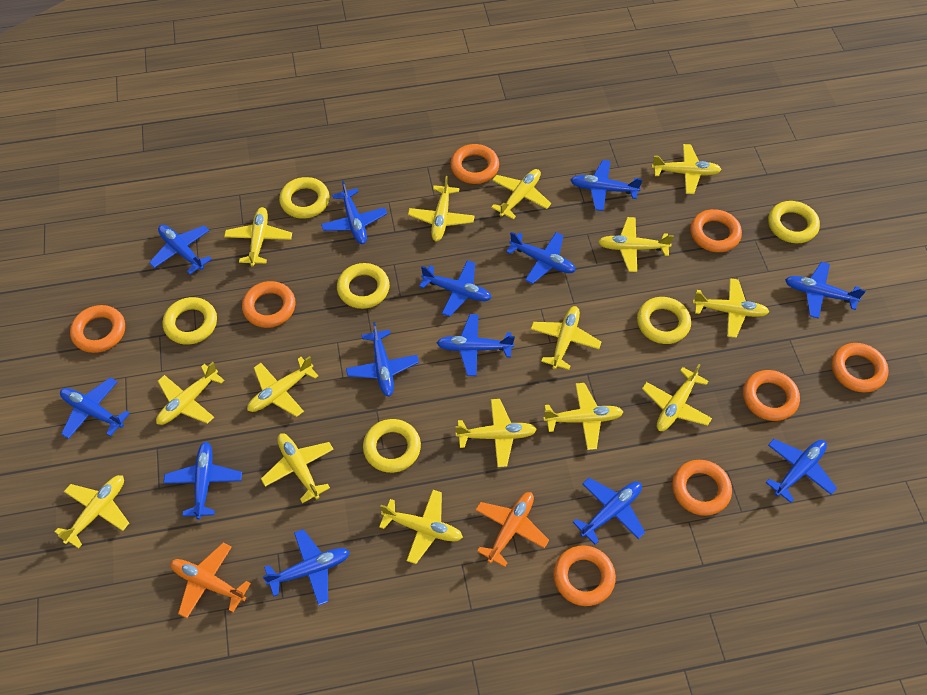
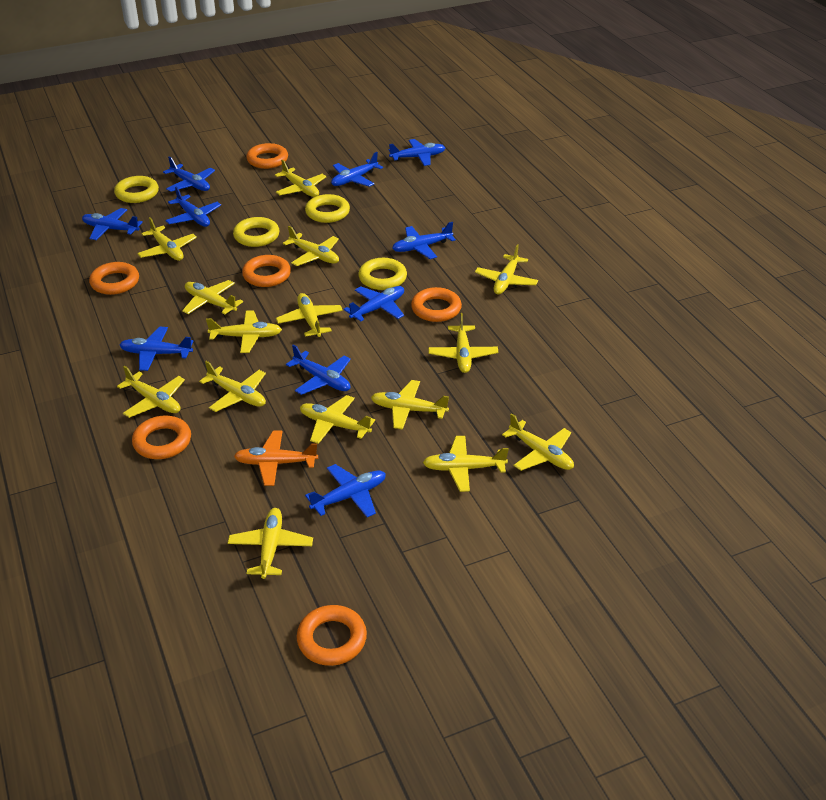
blue plane: 13 -> 10
orange plane: 2 -> 1
orange ring: 8 -> 6
yellow ring: 6 -> 4

